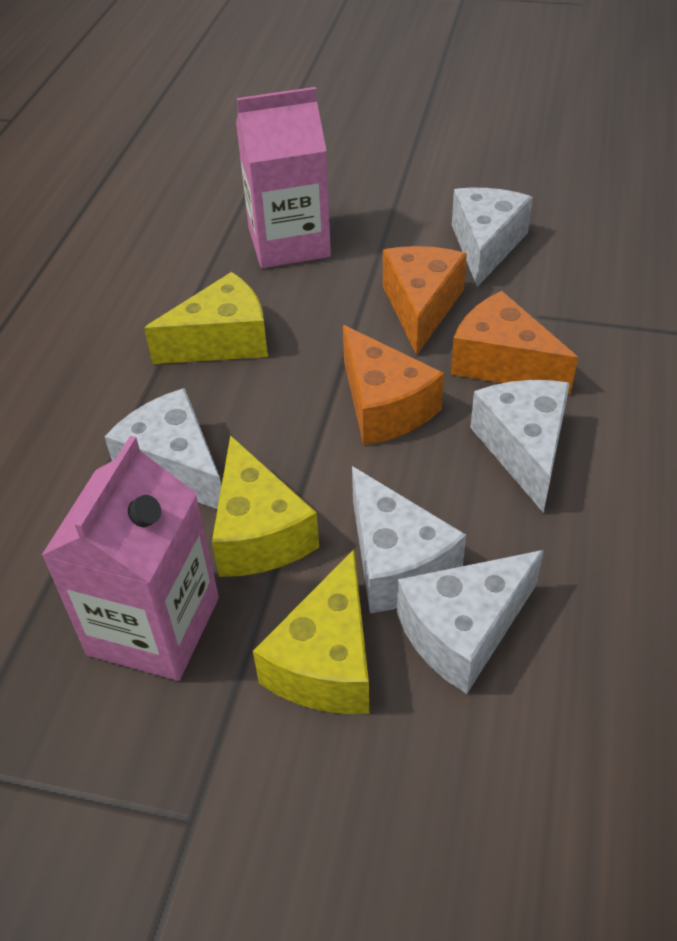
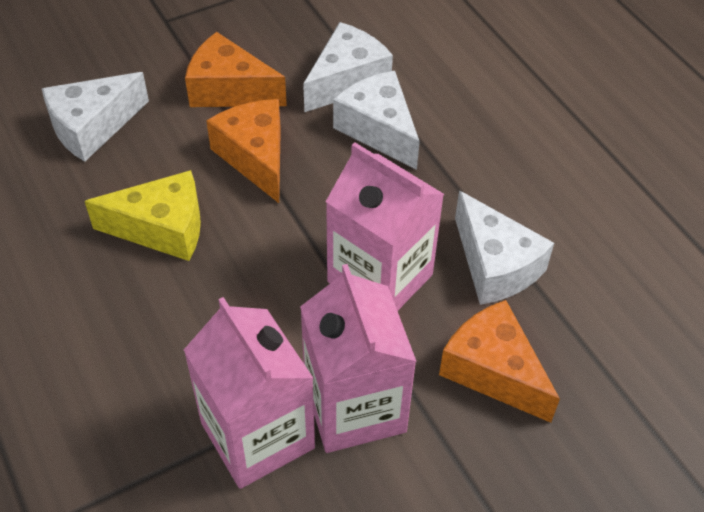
pink carton: 2 -> 3
white cheese: 5 -> 4
yellow cheese: 3 -> 1

